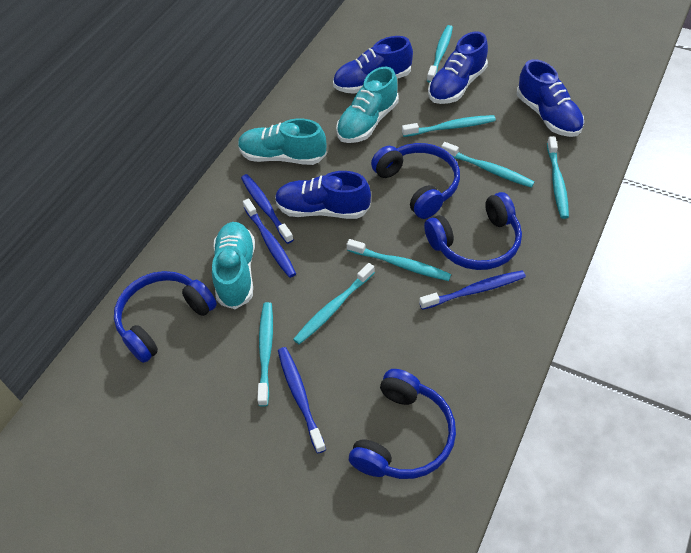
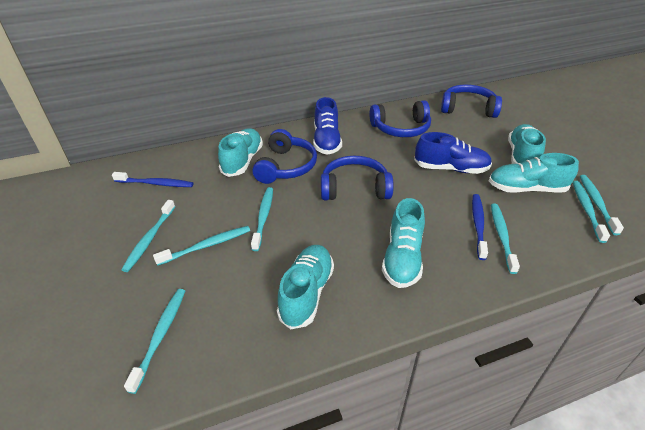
blue shoe: 4 -> 2
blue toothbrush: 4 -> 2
turquoise shoe: 3 -> 5

